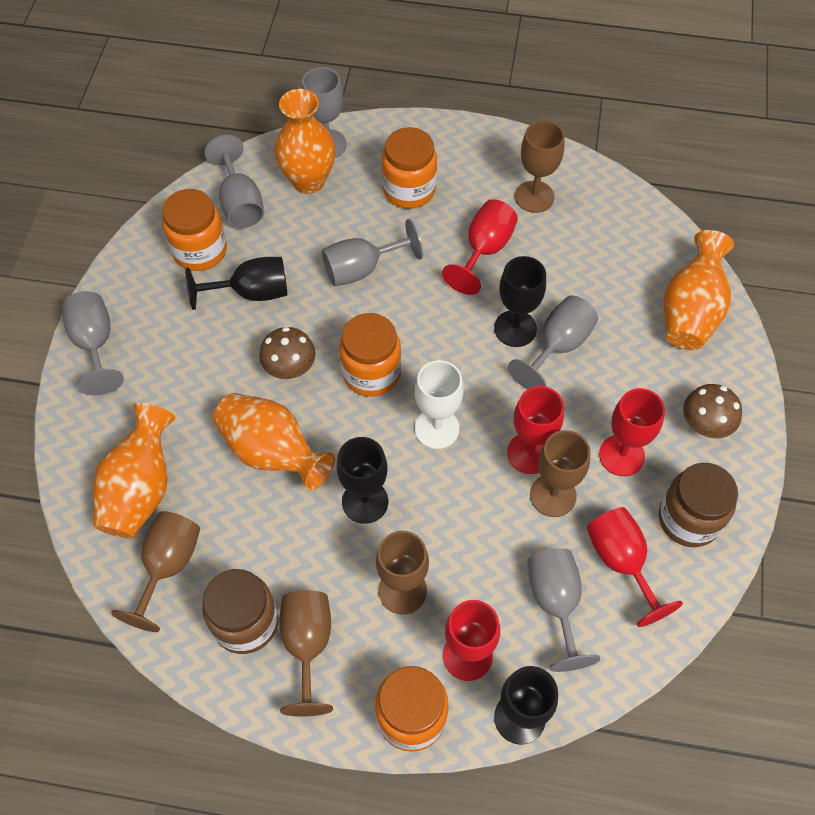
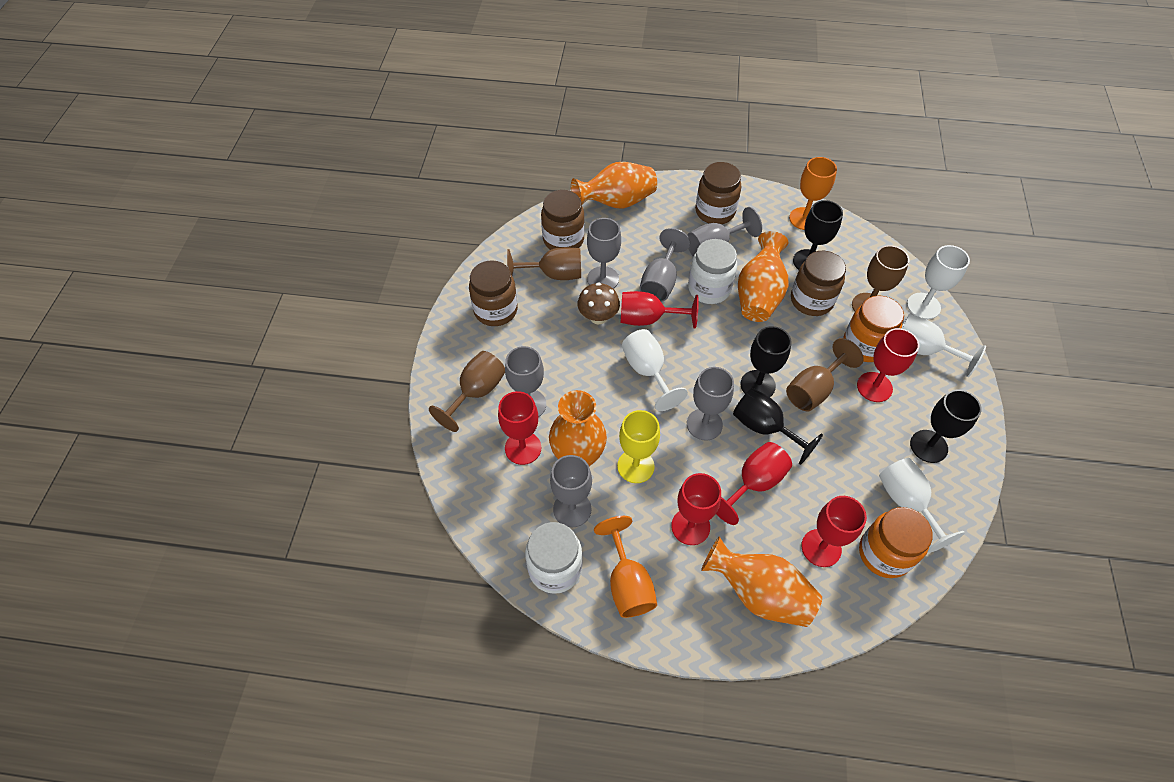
brown goblet: 5 -> 4
brown jar: 2 -> 4
brown mushroom: 2 -> 1
orange goblet: 0 -> 2
orange jar: 4 -> 2
red goblet: 5 -> 6
white goblet: 1 -> 4
white jar: 0 -> 2
yellow goblet: 0 -> 1

